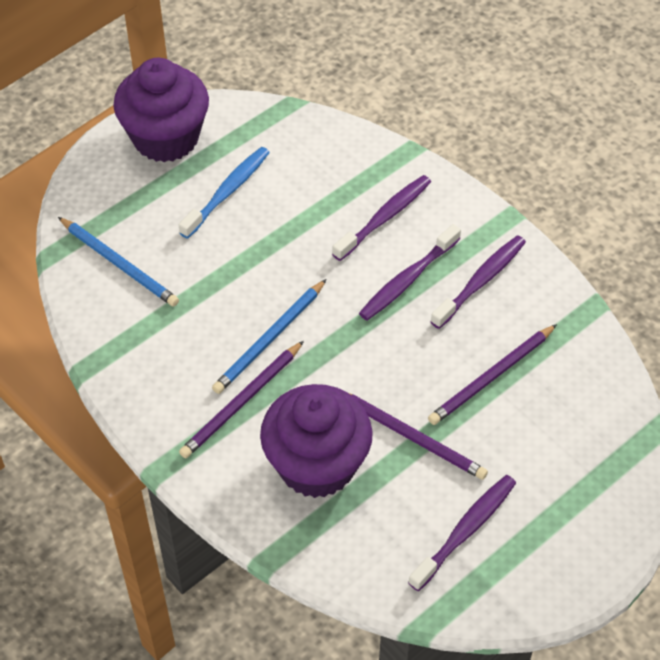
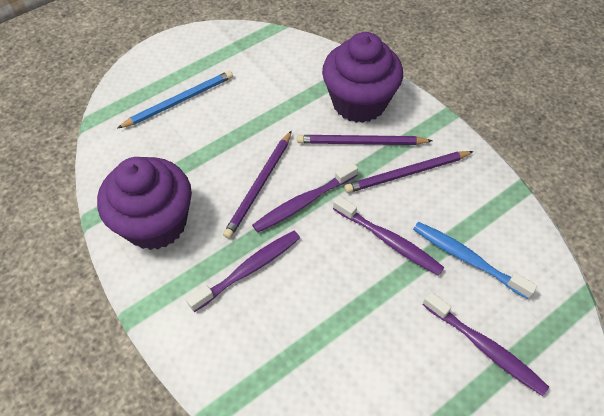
blue pencil: 2 -> 1

